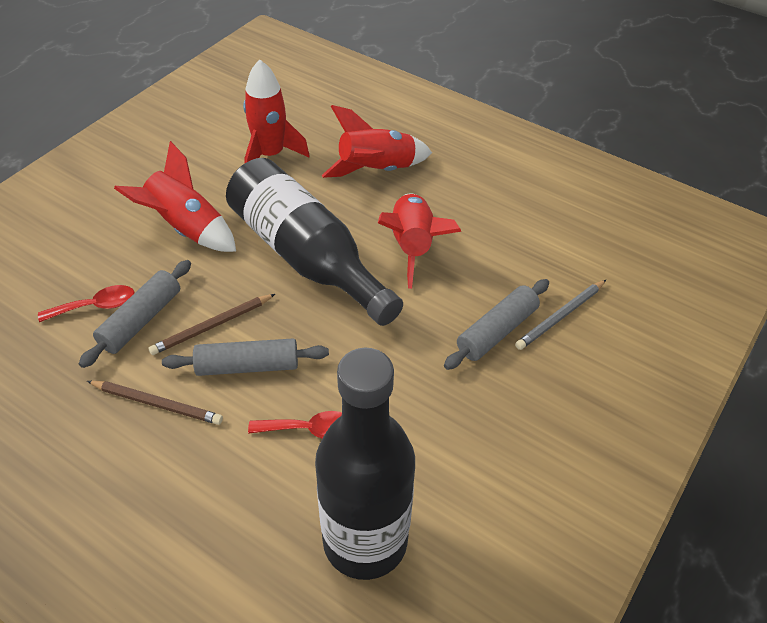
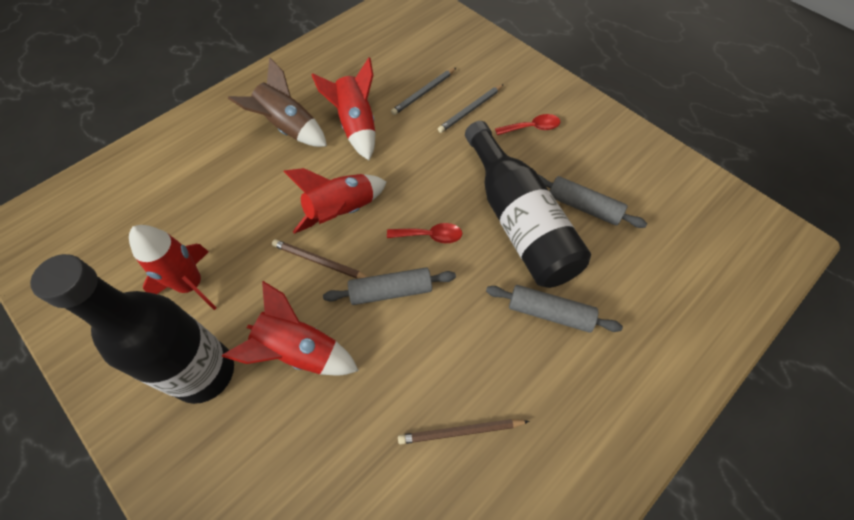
brown rocket: 0 -> 1
grey pencil: 1 -> 2

